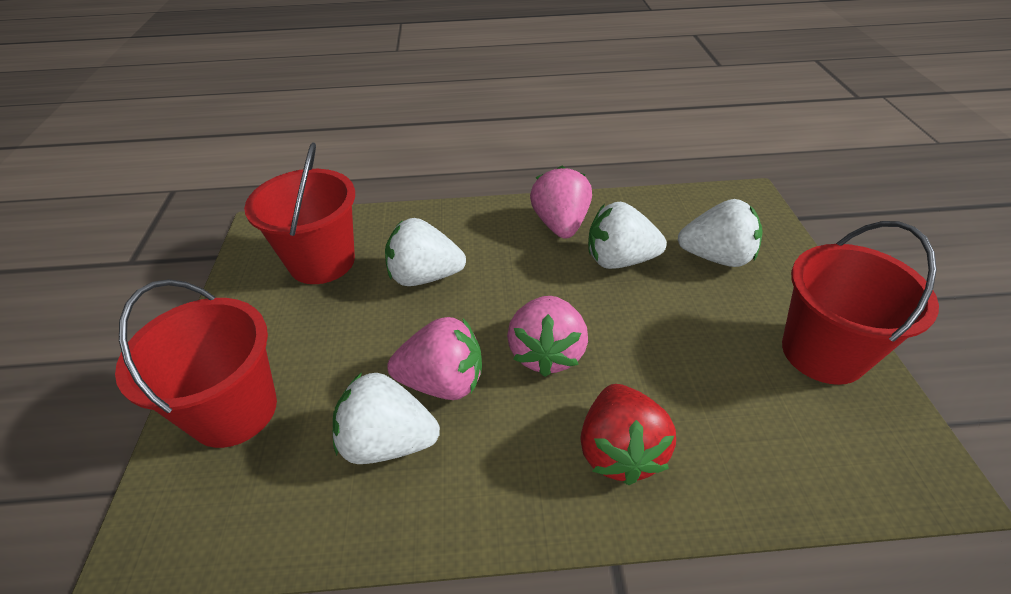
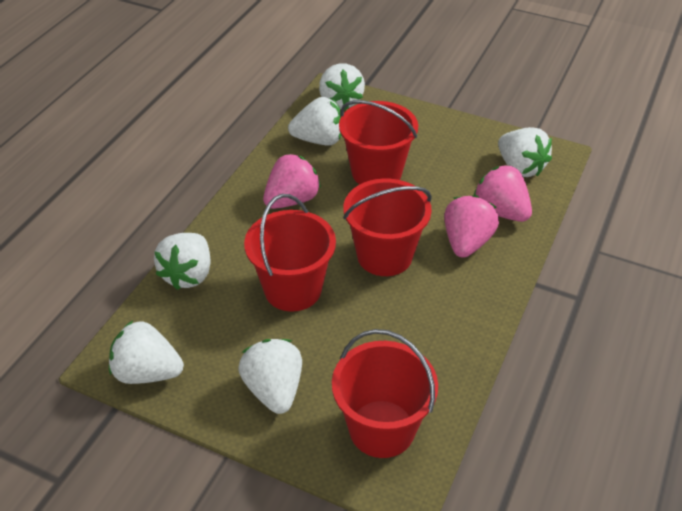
red bucket: 3 -> 4
red strawberry: 1 -> 0
white strawberry: 4 -> 6

